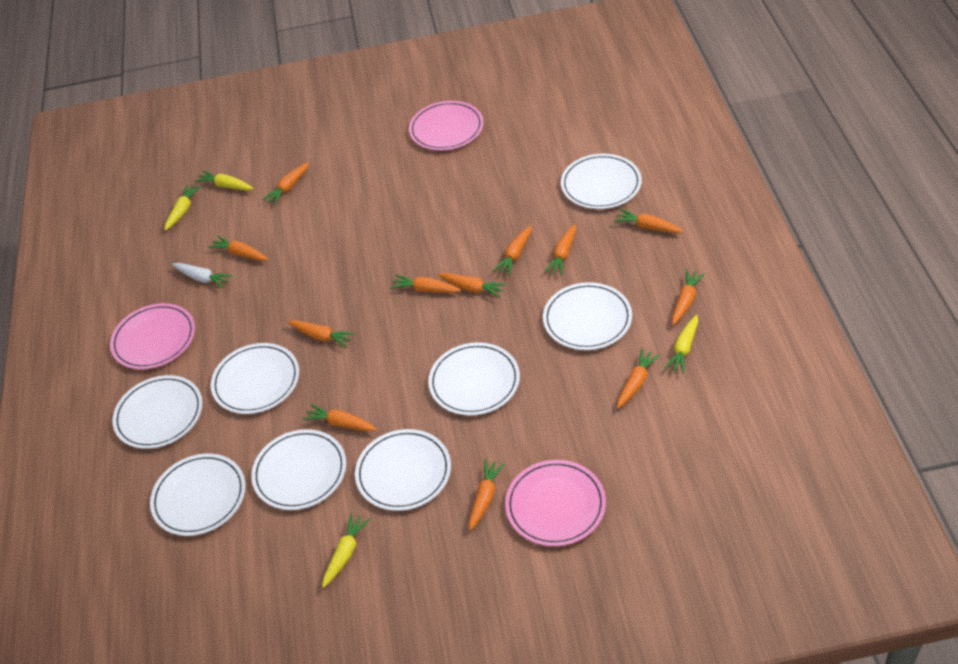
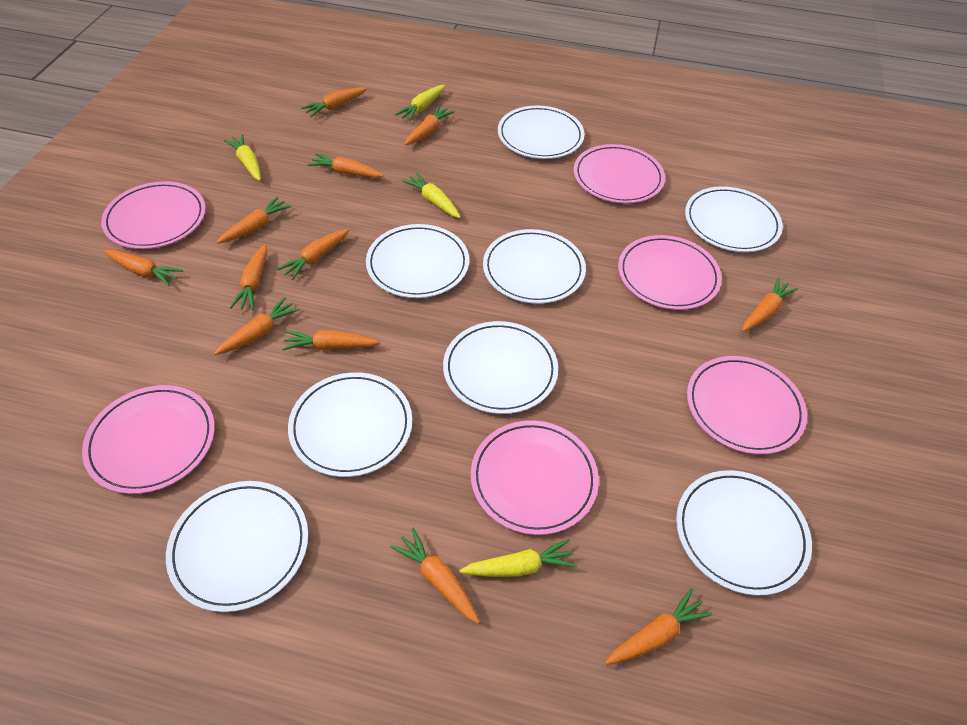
pink plate: 3 -> 6
white carrot: 1 -> 0

